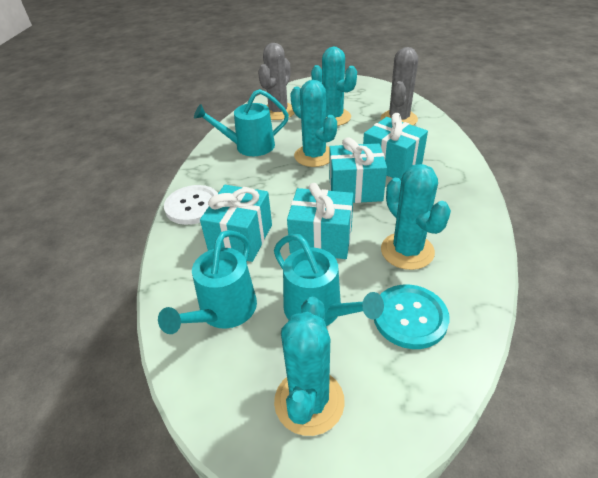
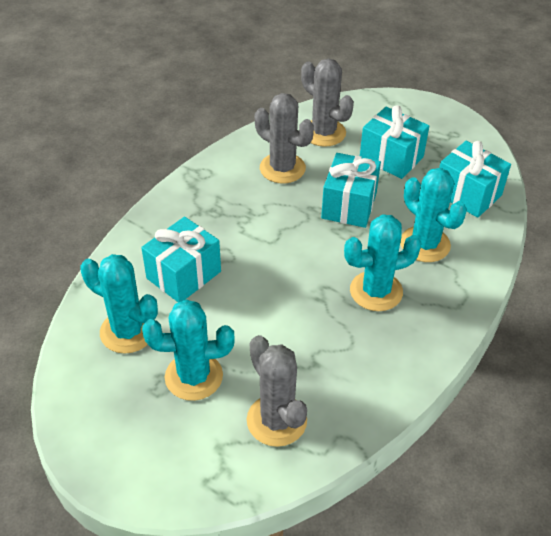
grey cactus: 2 -> 3
turquoise button: 1 -> 0
turquoise watering can: 3 -> 0
white button: 1 -> 0

